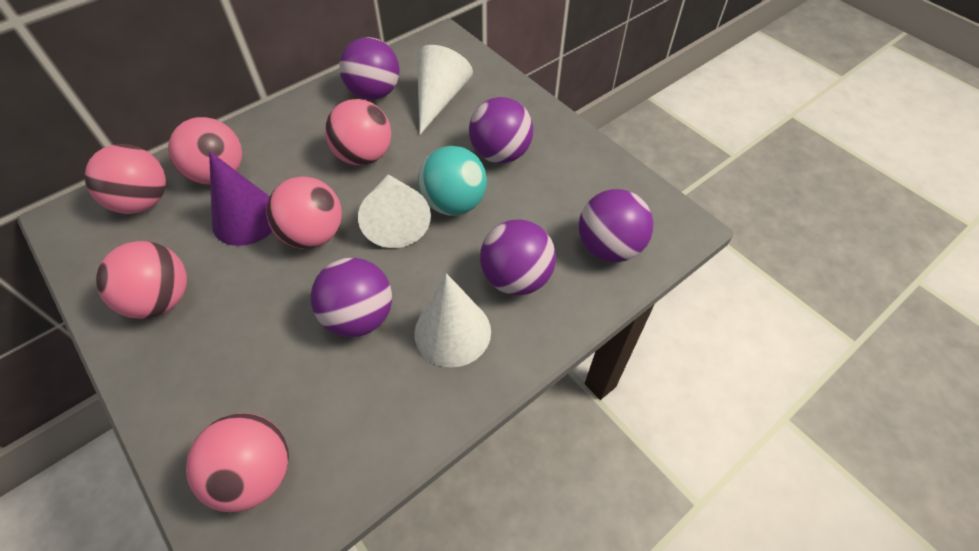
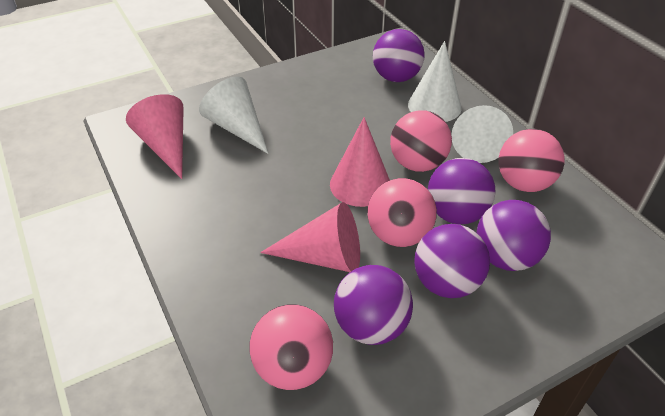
pink ball: 6 -> 4
pink cone: 0 -> 3
purple cone: 1 -> 0
turquoise ball: 1 -> 0

